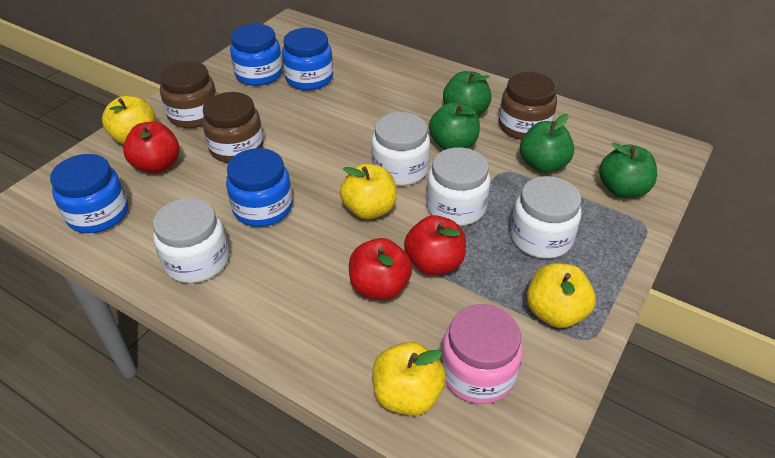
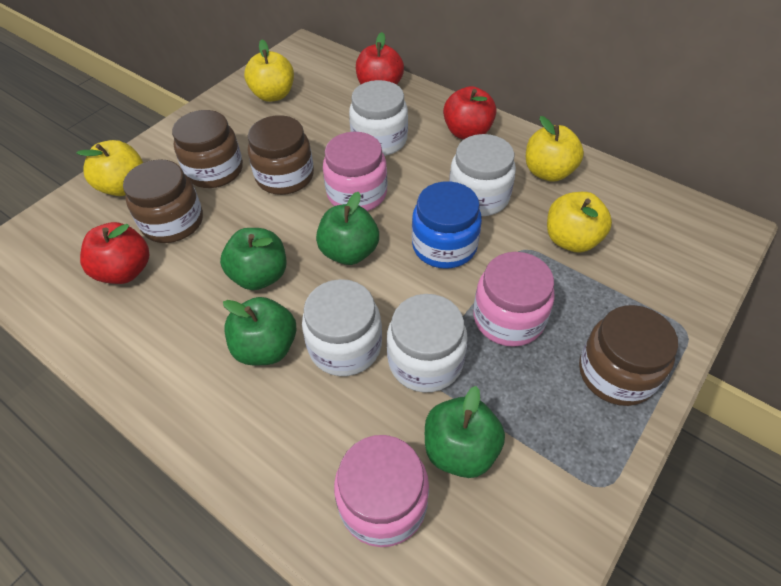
blue jar: 4 -> 1
brown jar: 3 -> 4
pink jar: 1 -> 3

